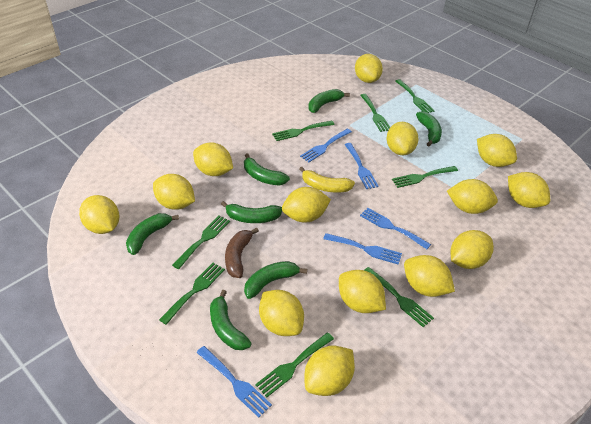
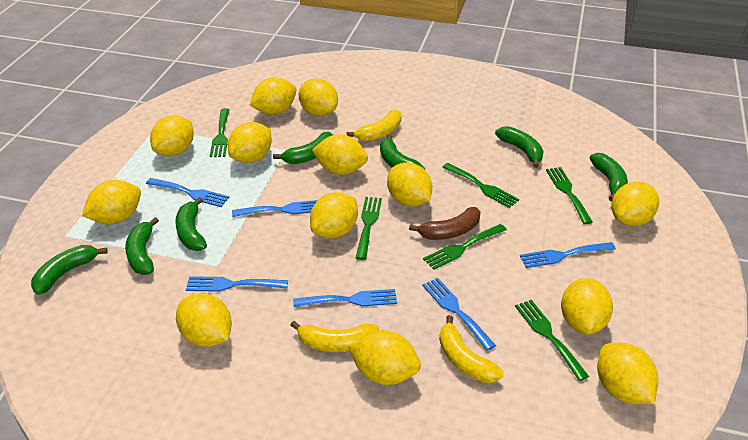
blue fork: 5 -> 6
green fork: 8 -> 6
yellow banana: 1 -> 3
yellow lemon: 14 -> 13

